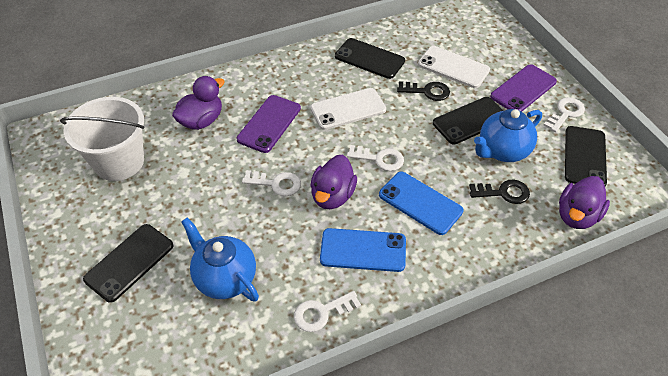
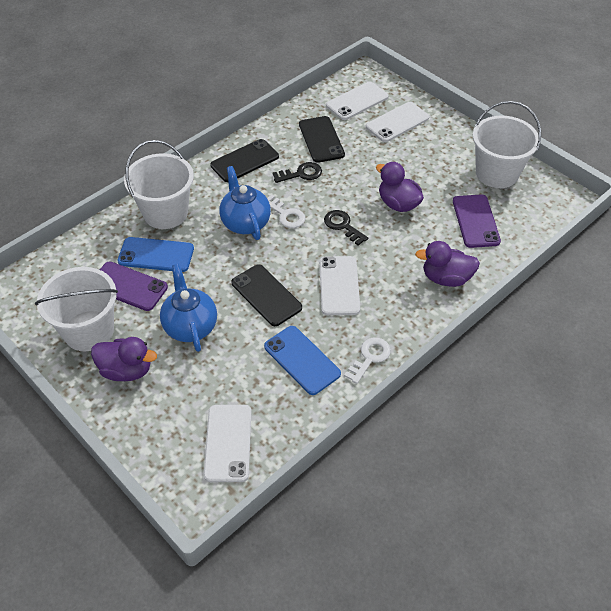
black phone: 4 -> 3
white bucket: 1 -> 3
white key: 4 -> 2
white phone: 2 -> 4

